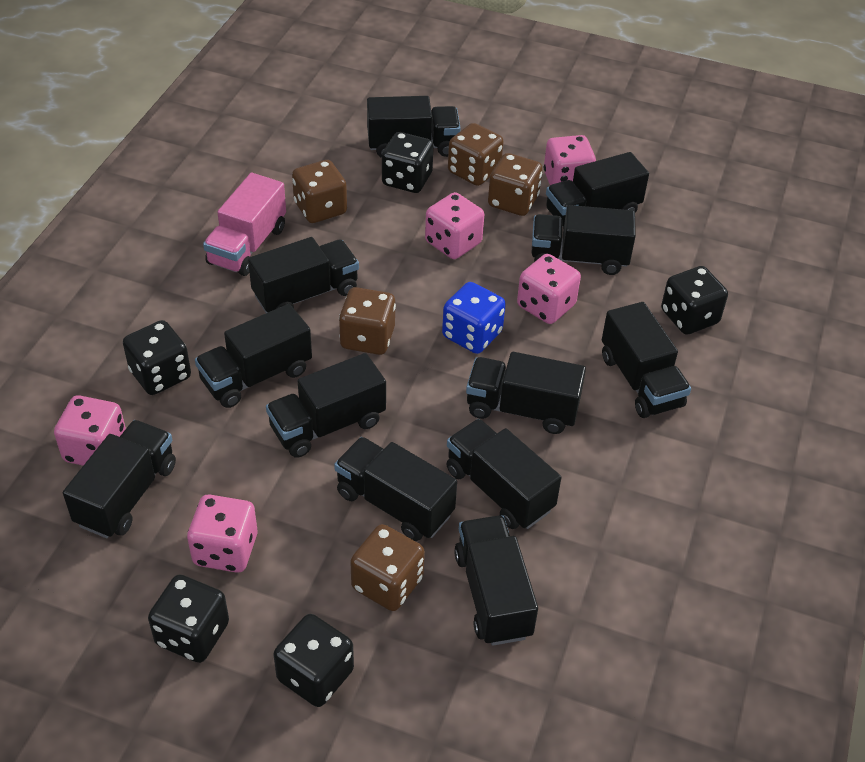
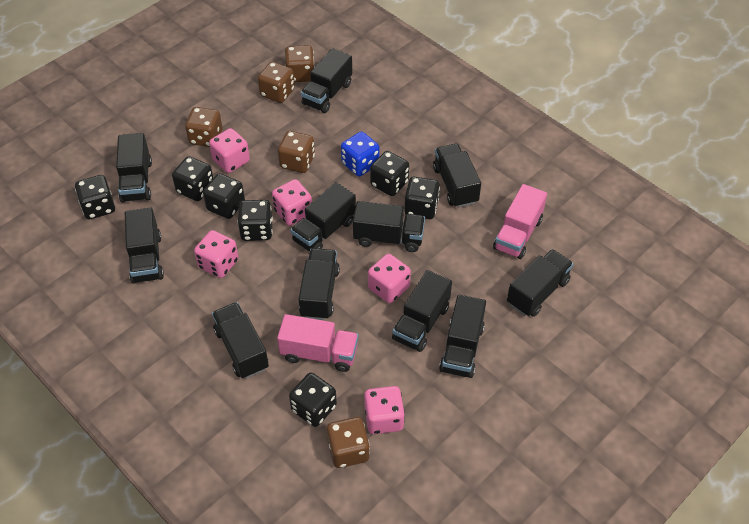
black dice: 5 -> 7
black truck: 12 -> 11
pink truck: 1 -> 2

